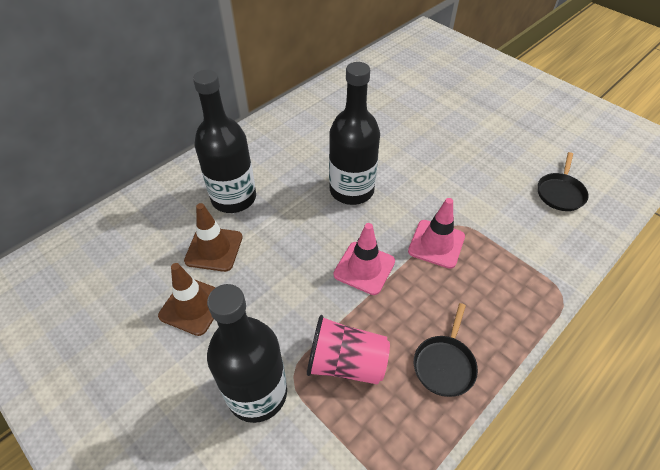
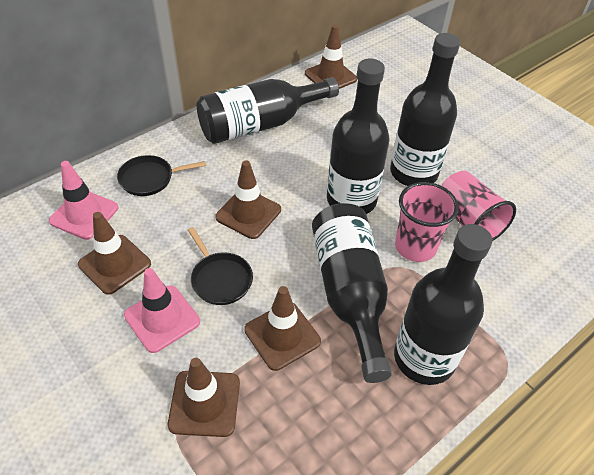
black bottle: 3 -> 5
brown traffic cone: 2 -> 5
pink cup: 1 -> 2

